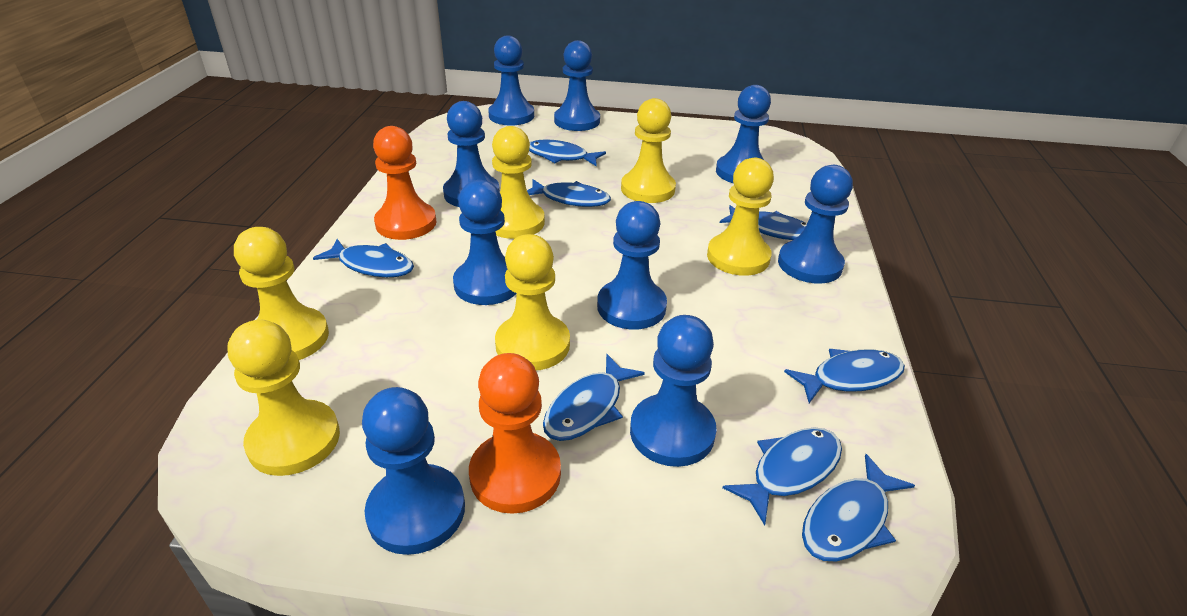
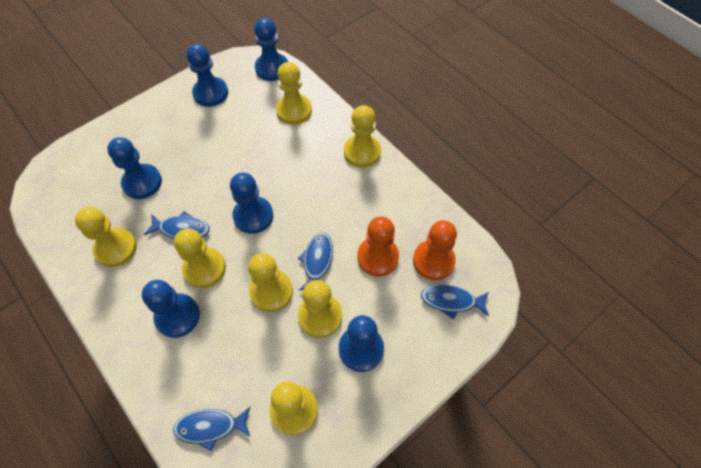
blue fish: 8 -> 4
blue pawn: 9 -> 6
yellow pawn: 6 -> 7

